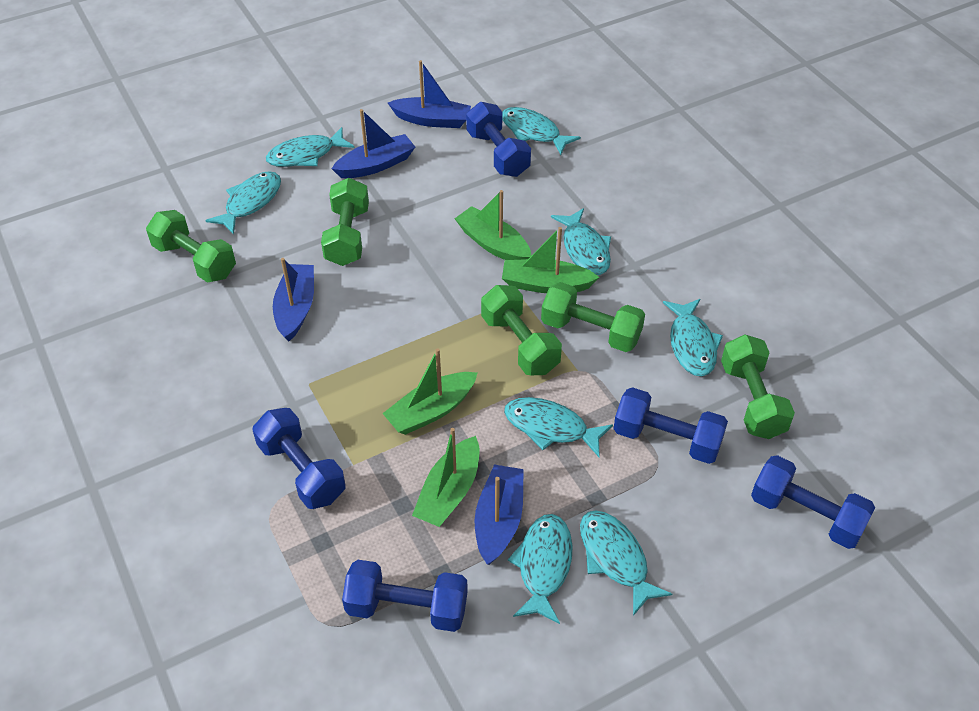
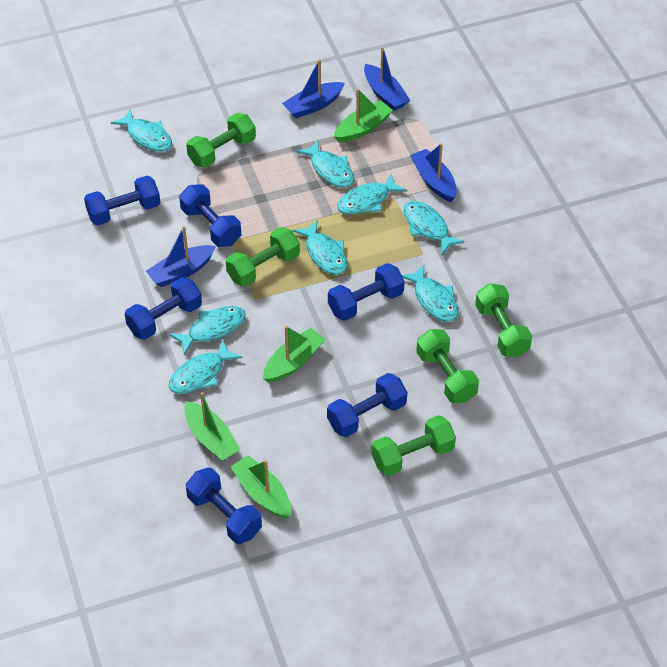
blue dumbbell: 5 -> 6

